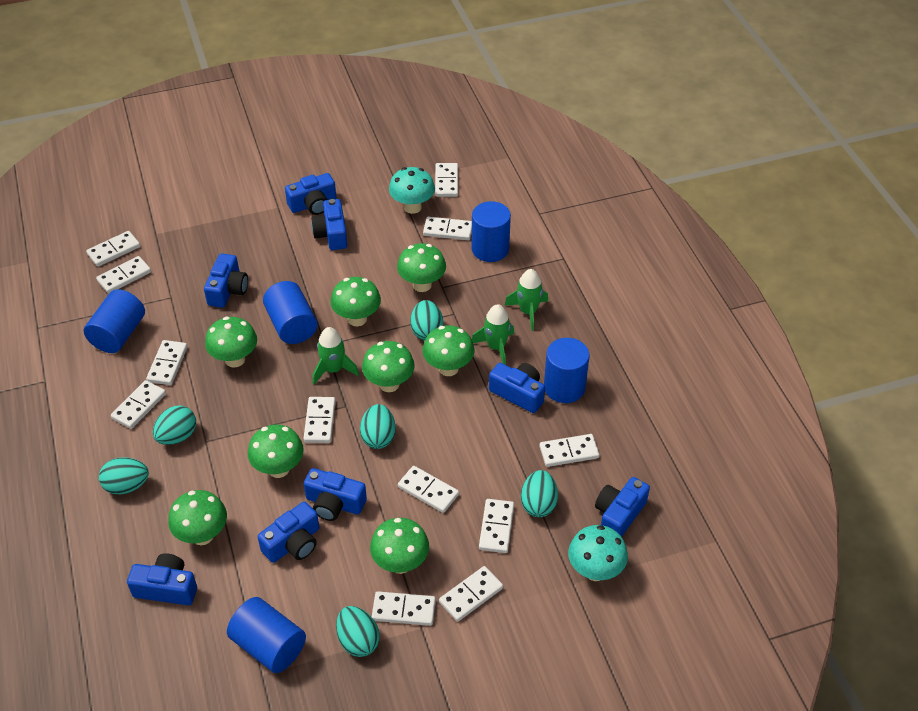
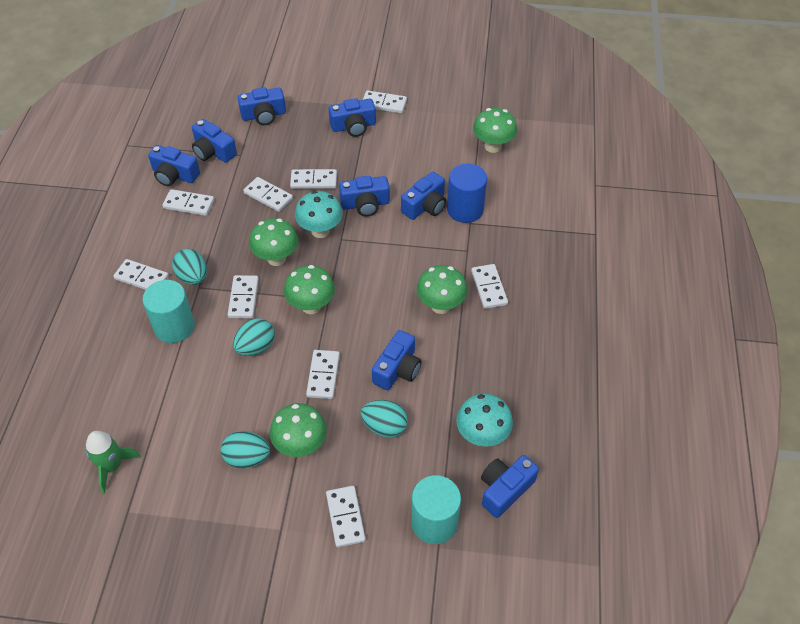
blue cylinder: 5 -> 1
green mushroom: 8 -> 5
green rocket: 3 -> 1
turquoise cylinder: 0 -> 2
turquoise egg: 6 -> 4
white domino: 12 -> 9

